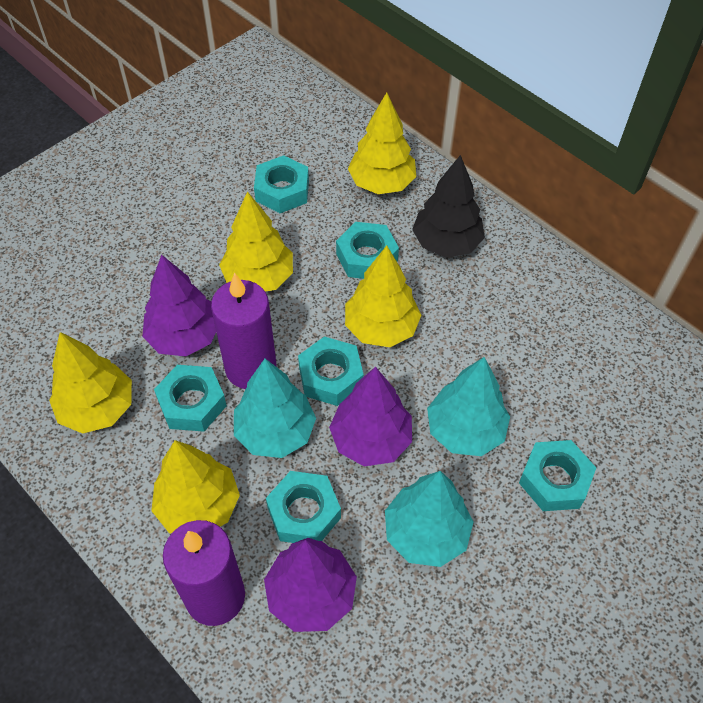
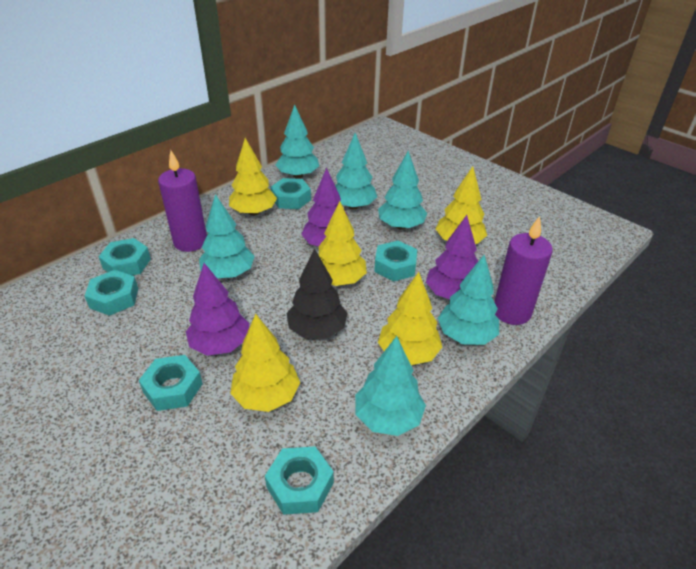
turquoise tree: 3 -> 6

